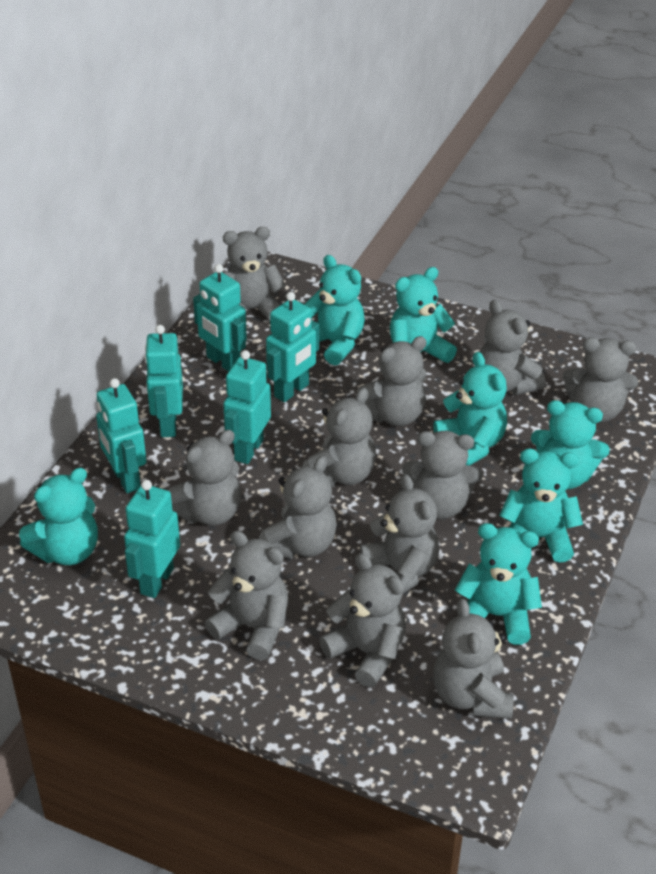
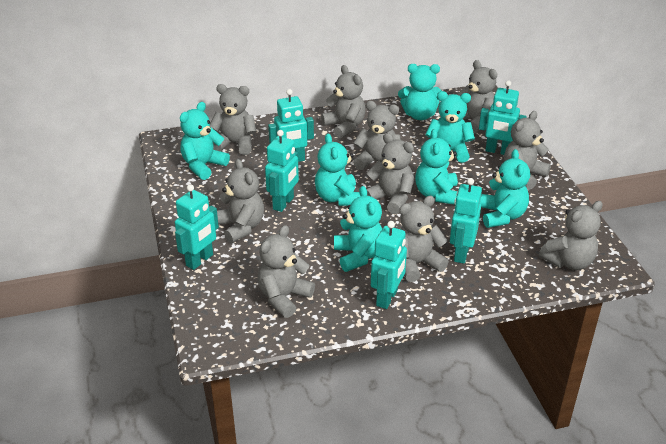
grey teddy bear: 12 -> 10

